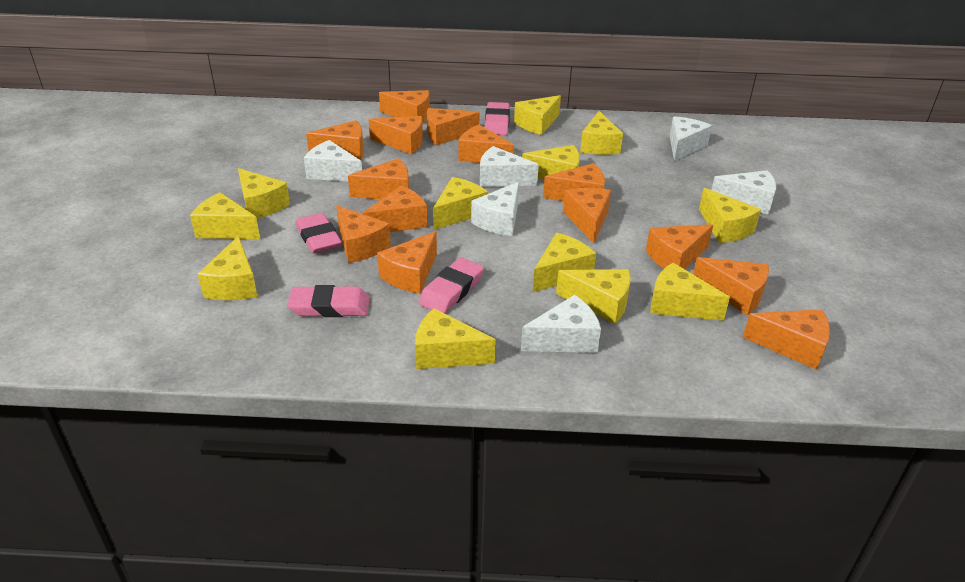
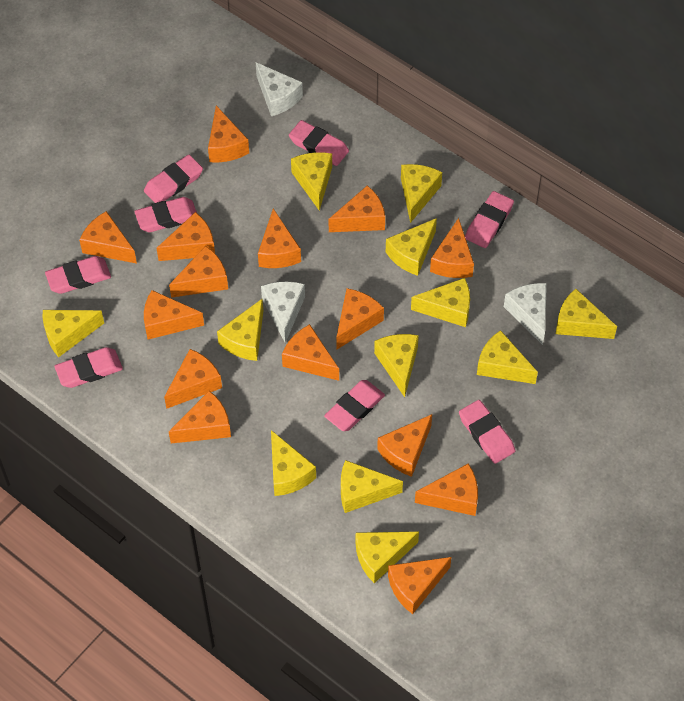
orange cheese: 14 -> 15
pink eraser: 4 -> 8
white cheese: 6 -> 3

